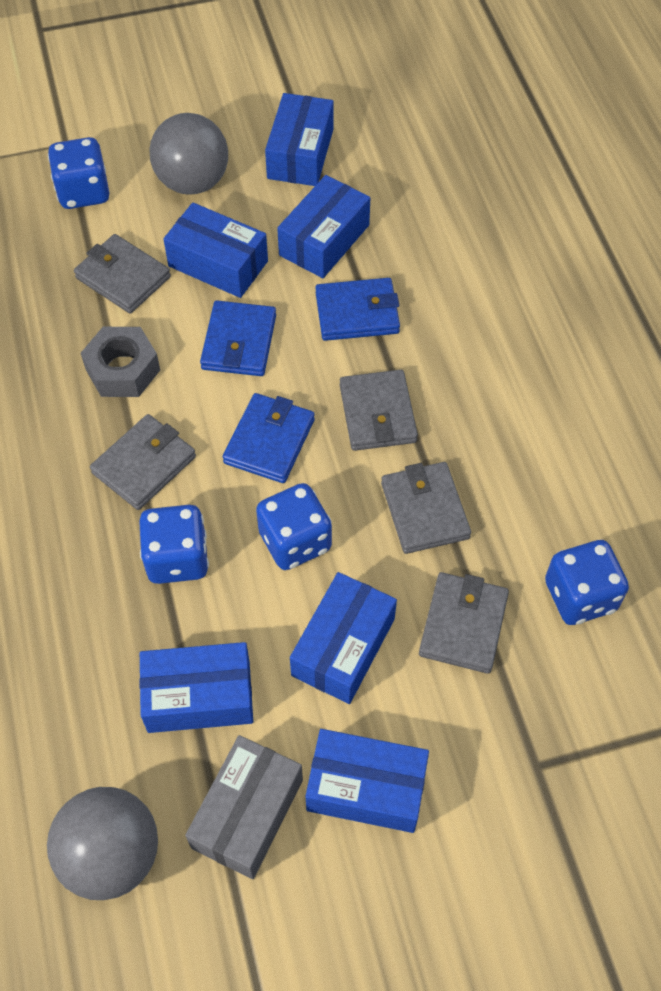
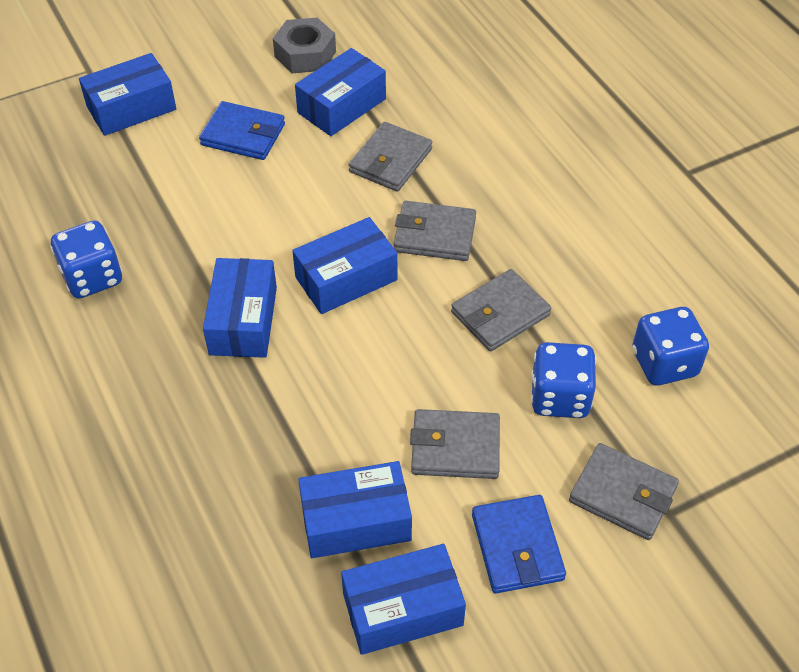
blue dice: 4 -> 3
blue wallet: 3 -> 2
grey ball: 2 -> 0
grey box: 1 -> 0

